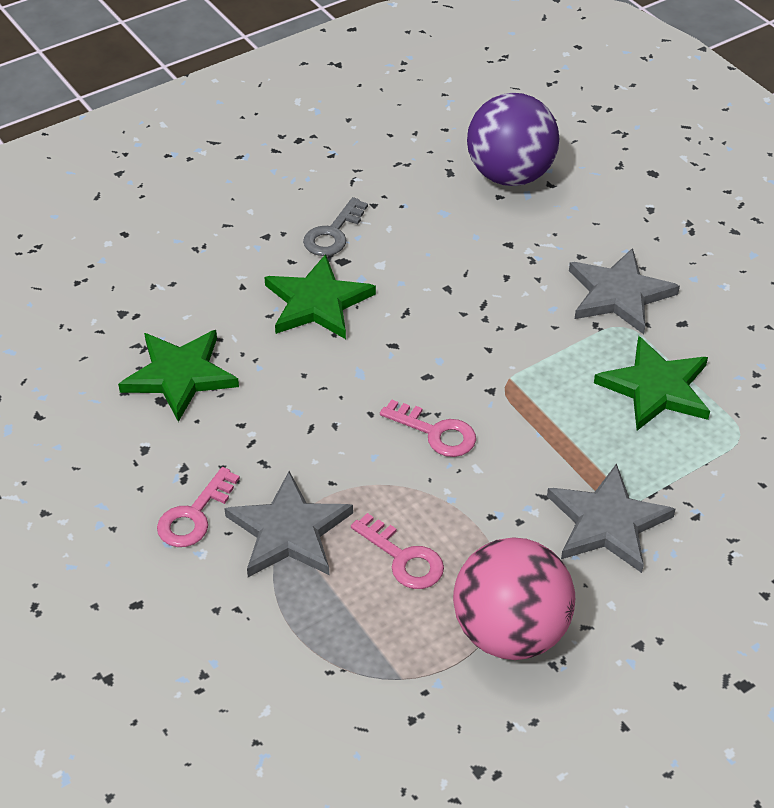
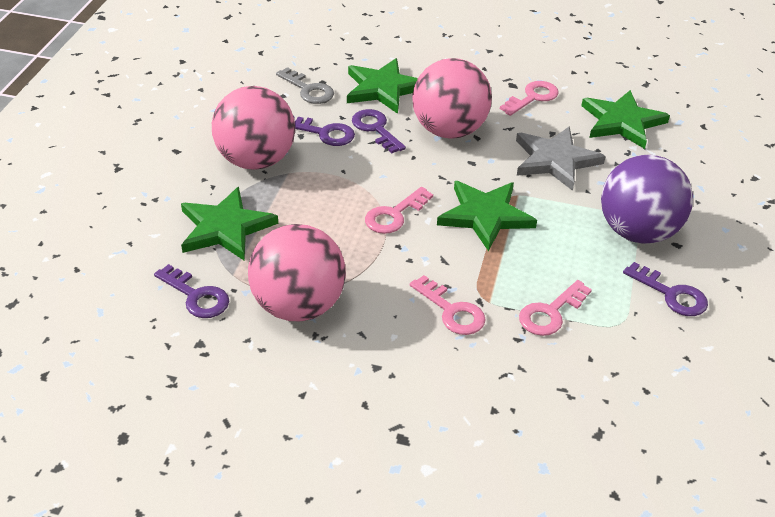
green star: 3 -> 4
grey star: 3 -> 1
pink ball: 1 -> 3
pink key: 3 -> 4
purple key: 0 -> 4

